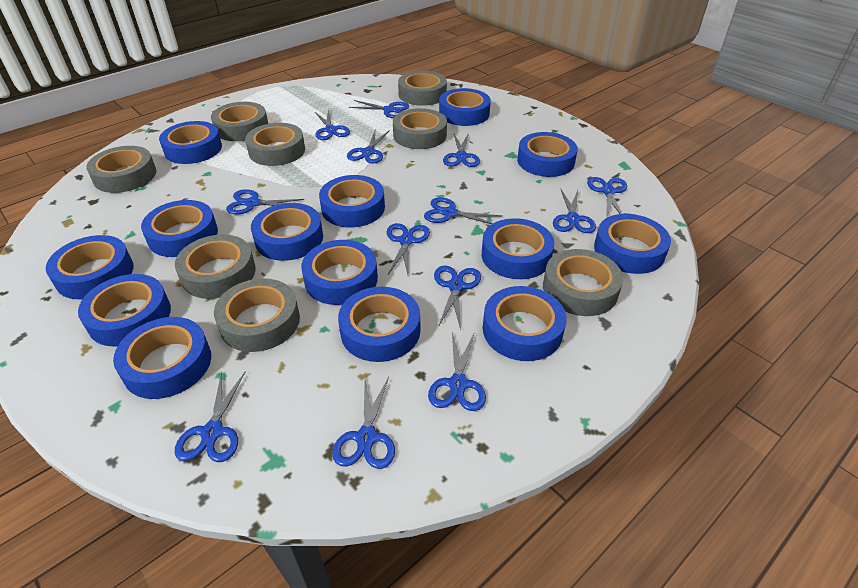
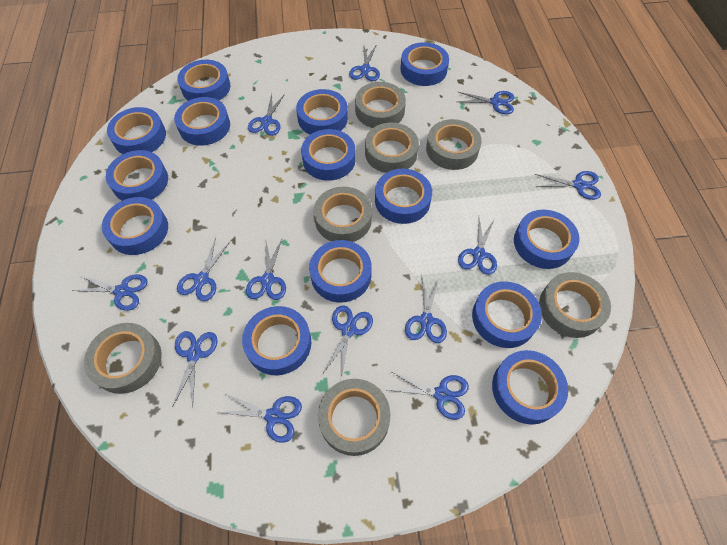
grey tape: 8 -> 7

